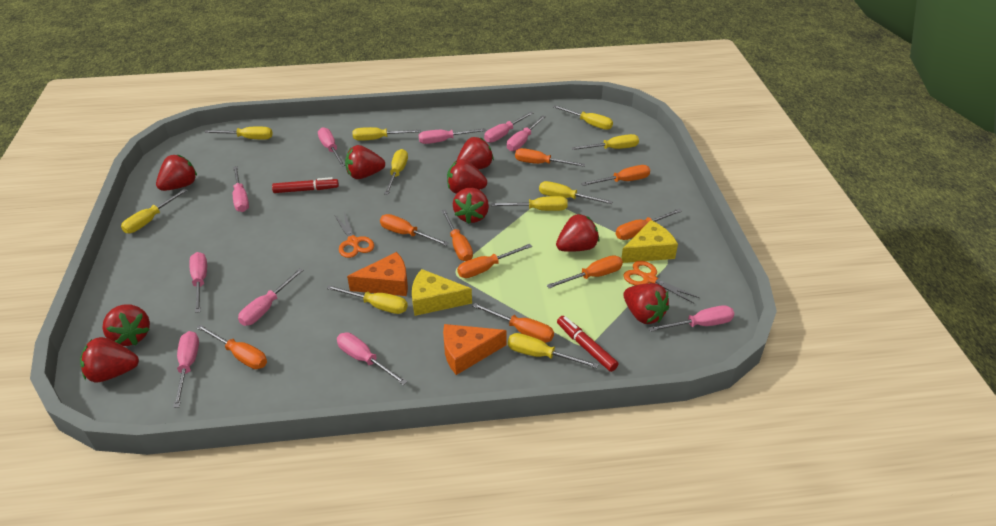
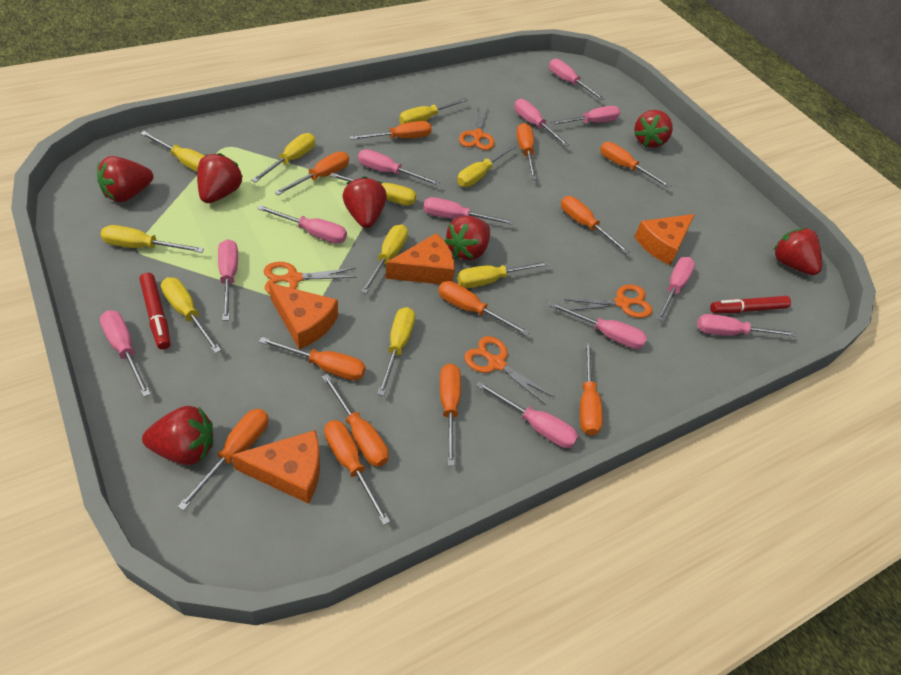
orange cheese: 2 -> 4
orange scissors: 2 -> 4
orange screwdriver: 9 -> 12
pink screwdriver: 10 -> 12
red strawberry: 9 -> 7
yellow cheese: 2 -> 0

